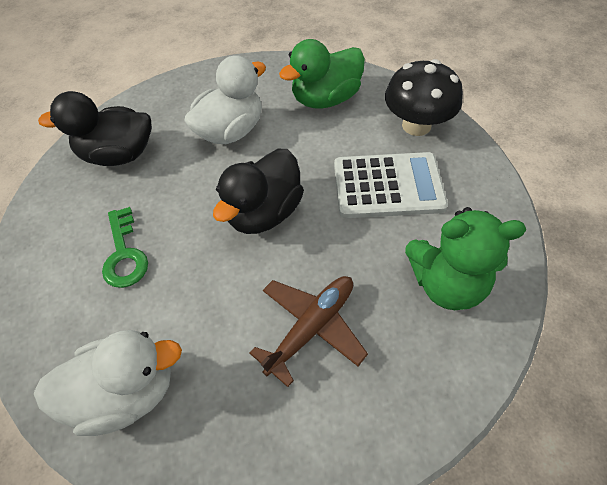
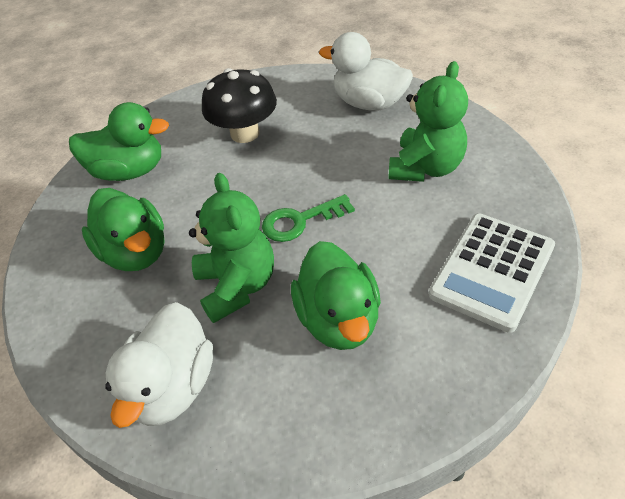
black duck: 2 -> 0
brown plane: 1 -> 0
green duck: 1 -> 3
green teddy bear: 1 -> 2

